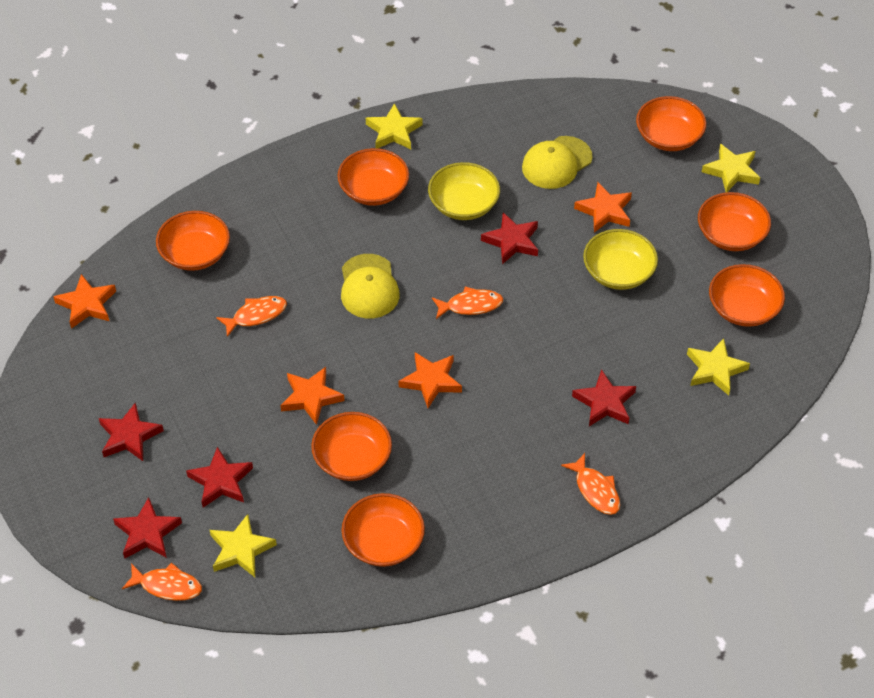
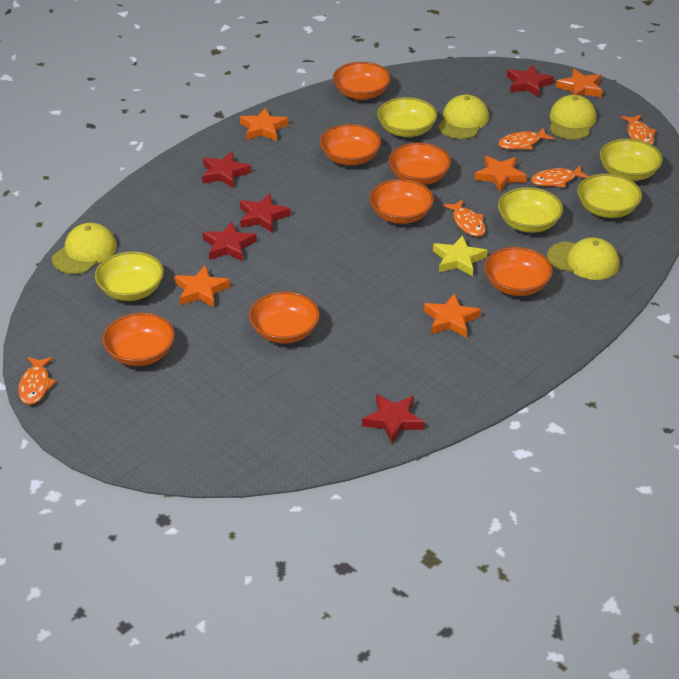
orange fish: 4 -> 5
orange star: 4 -> 5
yellow bowl: 2 -> 5
yellow cap: 2 -> 4
yellow star: 4 -> 1

